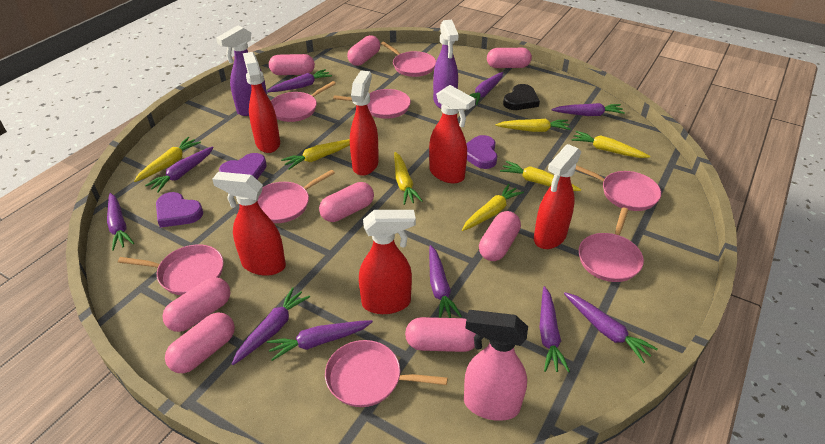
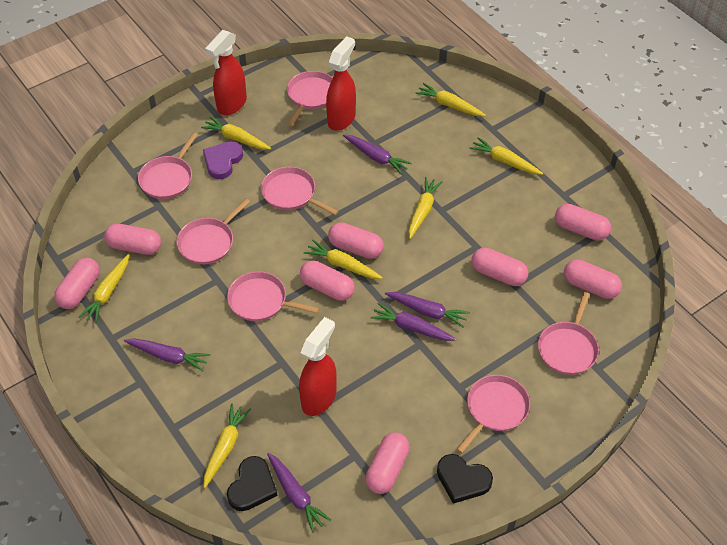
black heart: 1 -> 2
pink pan: 8 -> 7
pink spray bottle: 1 -> 0
purple carrot: 10 -> 5
purple heart: 3 -> 1
purple spray bottle: 2 -> 0
red spray bottle: 6 -> 3

